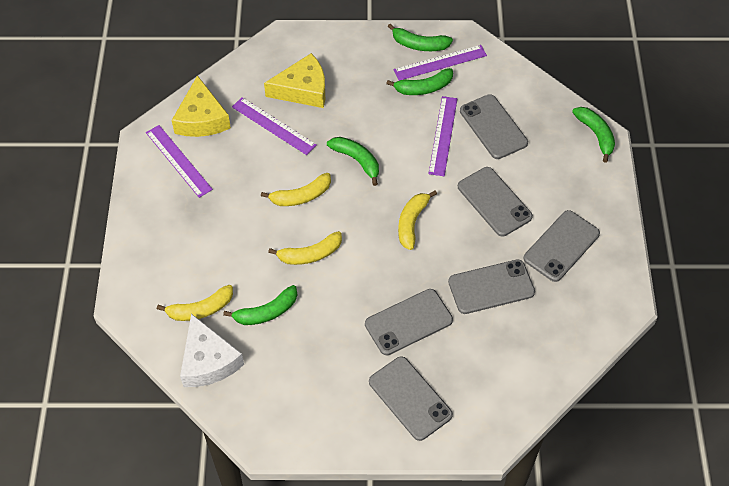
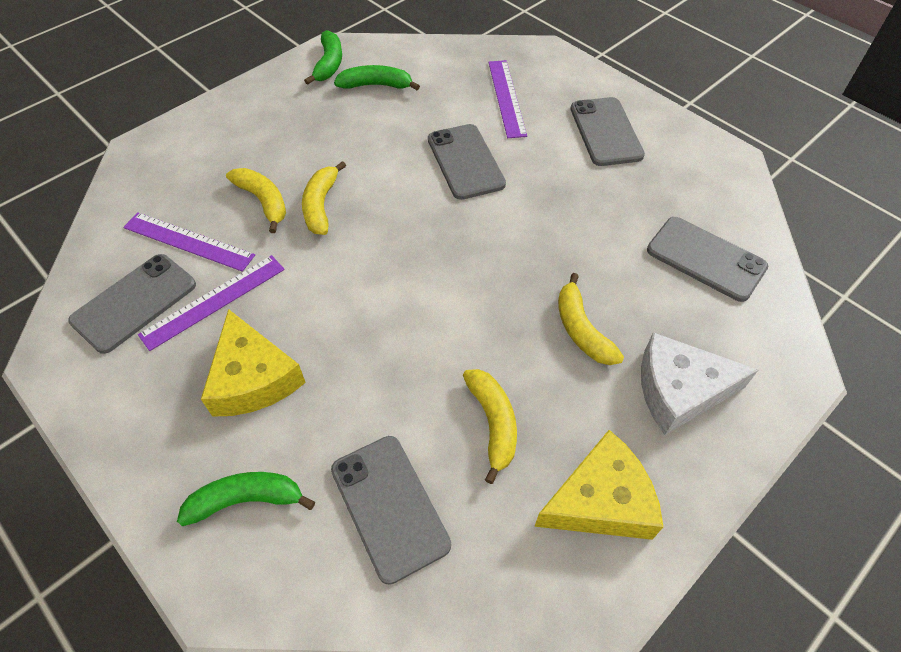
green banana: 5 -> 3
grey phone: 6 -> 5
purple ruler: 4 -> 3

